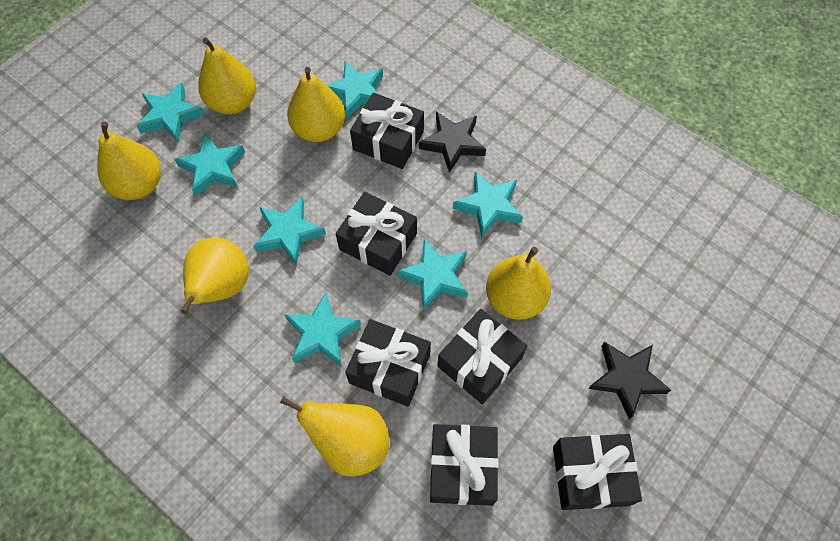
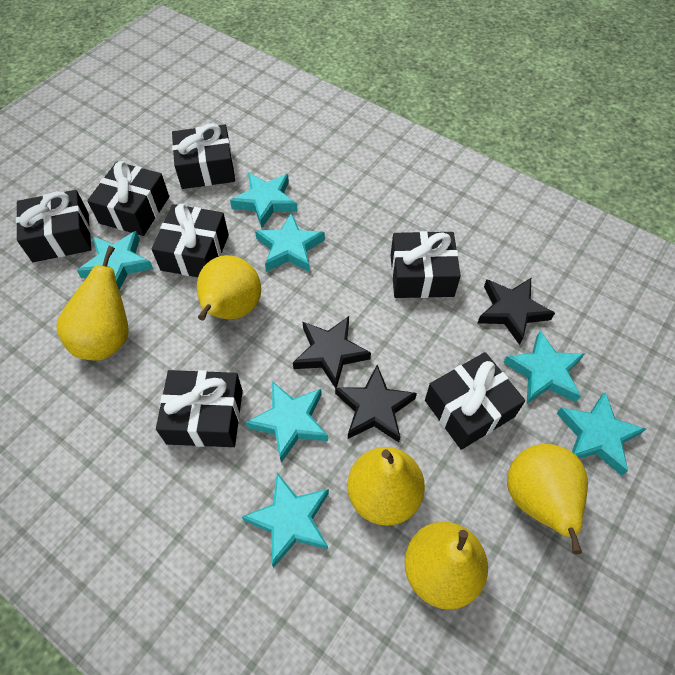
black gift: 6 -> 7
black star: 2 -> 3
yellow pear: 6 -> 5

